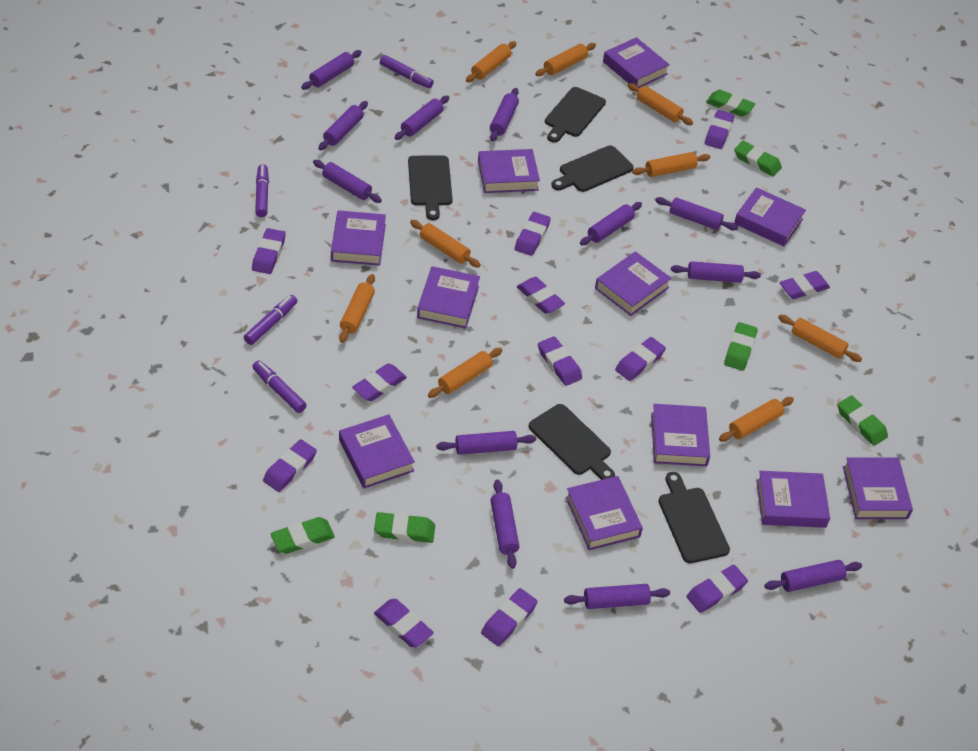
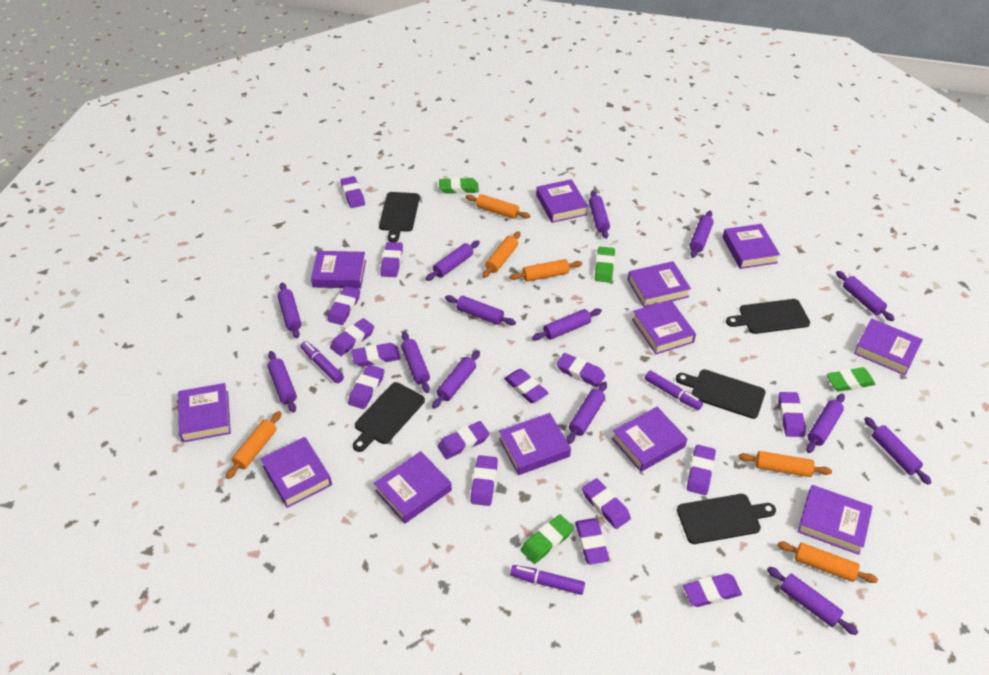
green eraser: 6 -> 4
orange rolling pin: 9 -> 6
purple book: 11 -> 12
purple eraser: 12 -> 15
purple marker: 4 -> 3
purple rolling pin: 12 -> 14

